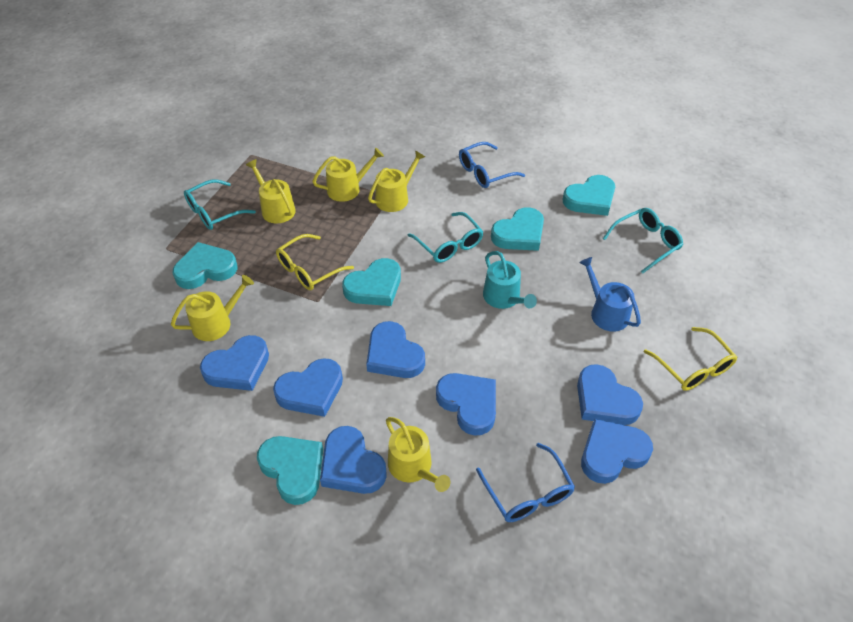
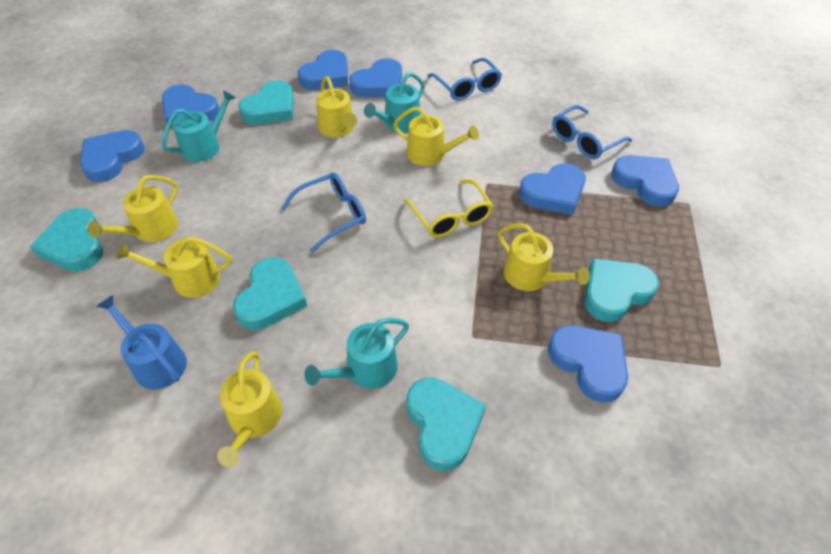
blue glasses: 2 -> 3
turquoise glasses: 3 -> 0
turquoise watering can: 1 -> 3
yellow glasses: 2 -> 1
yellow watering can: 5 -> 6

